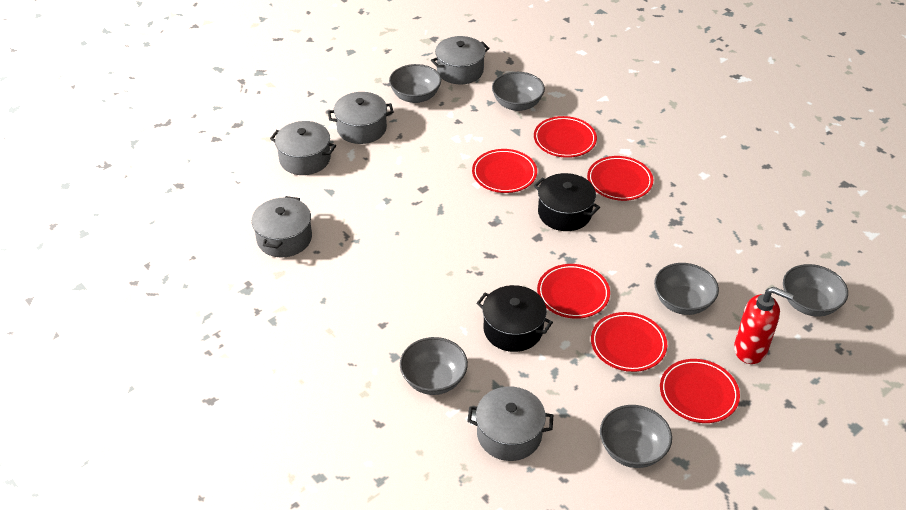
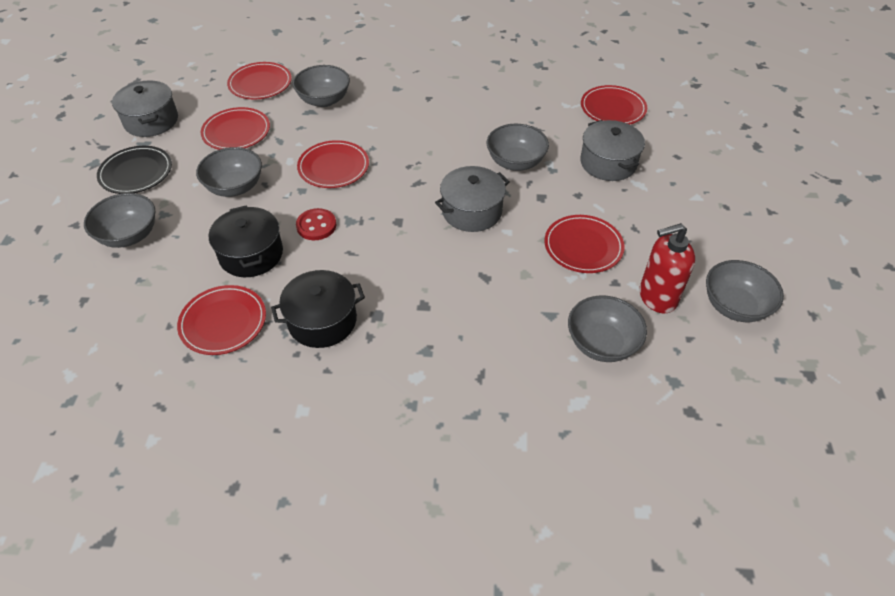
black plate: 0 -> 1
grey pot: 5 -> 3
red button: 0 -> 1

